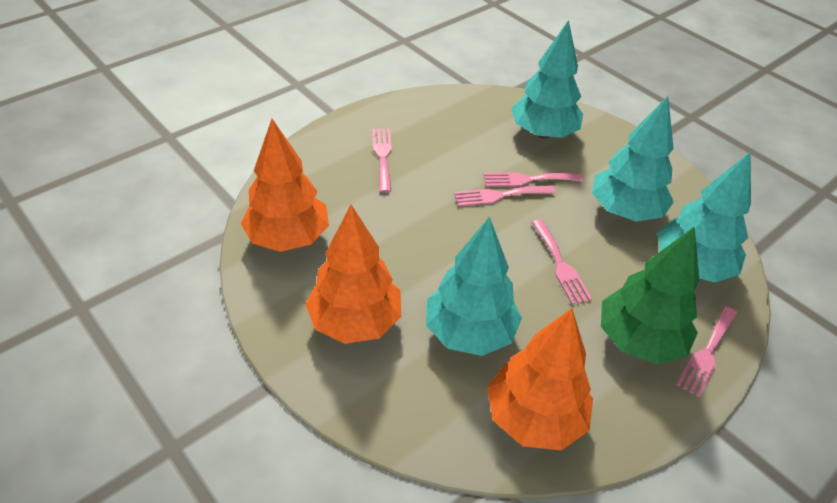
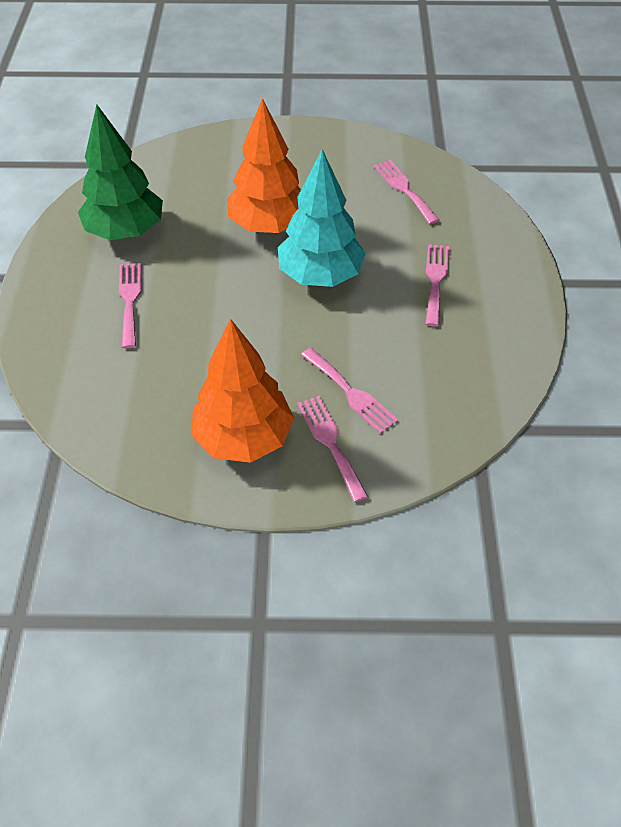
orange tree: 3 -> 2
turquoise tree: 4 -> 1

